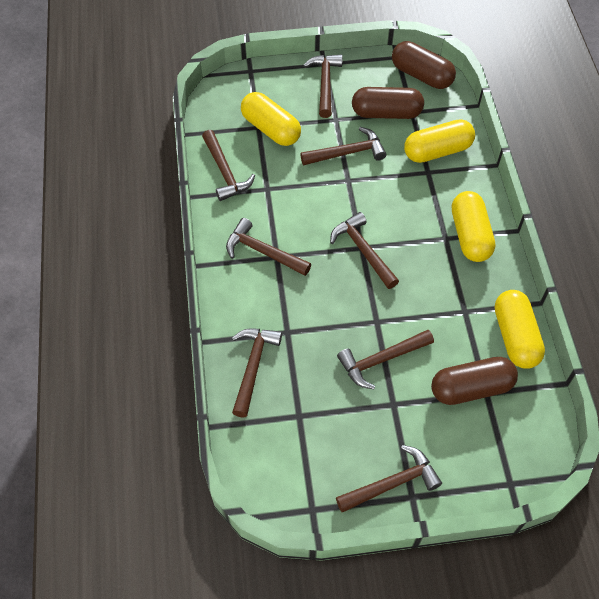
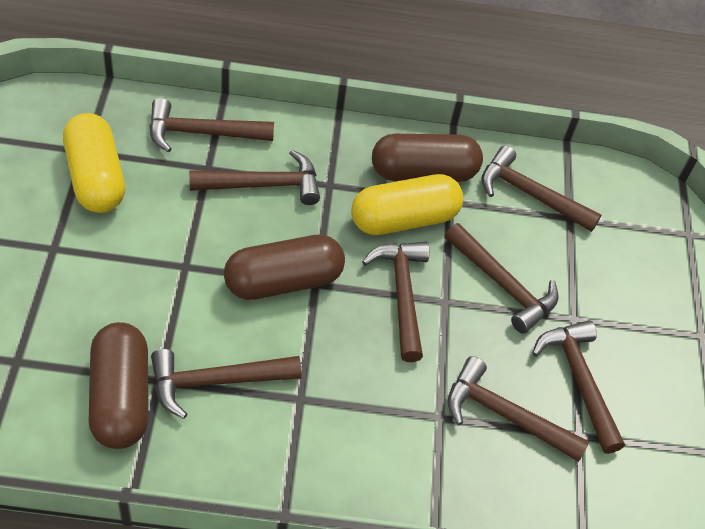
yellow capsule: 4 -> 2

